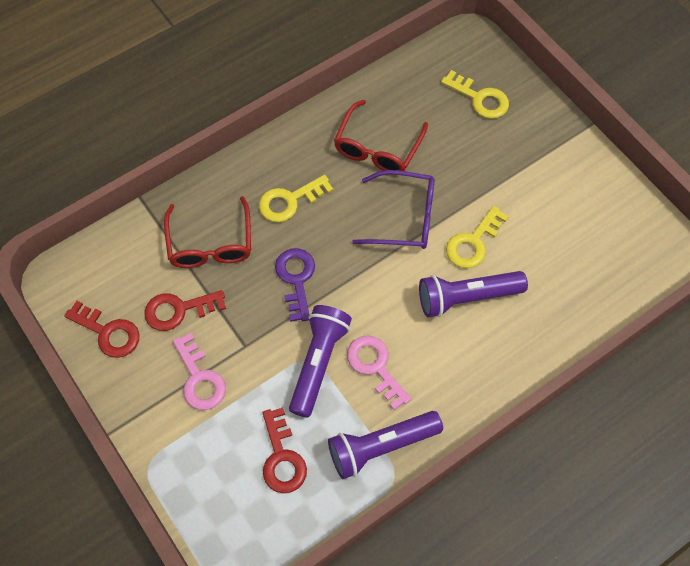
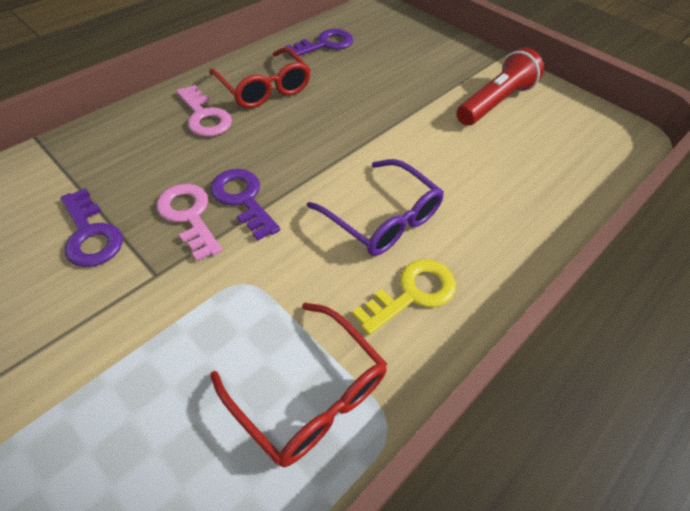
purple flashlight: 3 -> 0
purple key: 1 -> 3
red flashlight: 0 -> 1
red key: 3 -> 0
yellow key: 3 -> 1

